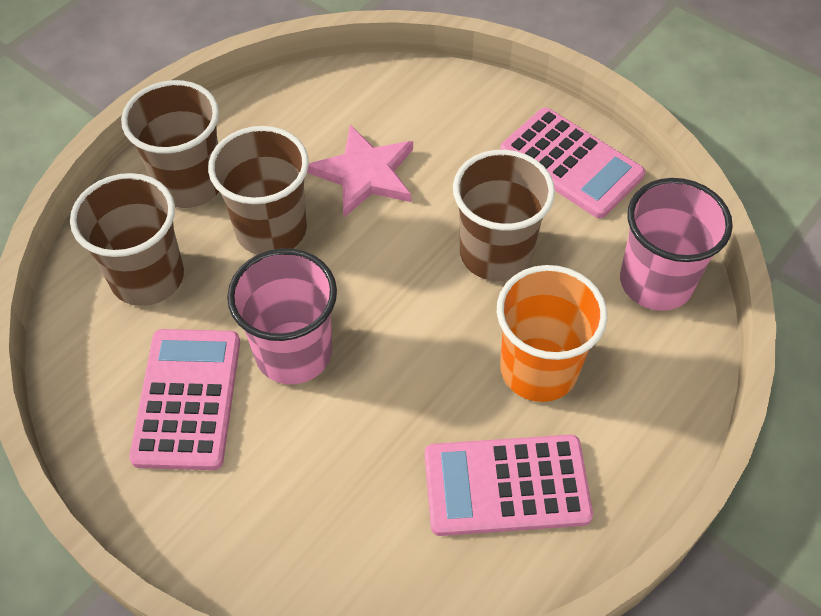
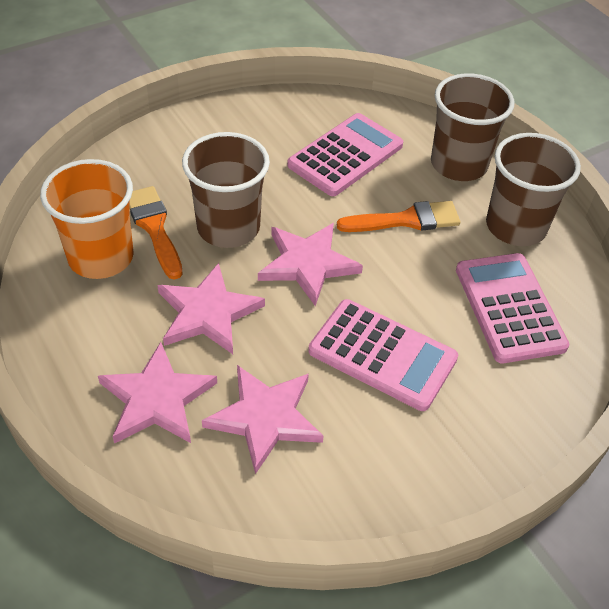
brown cup: 4 -> 3
orange brush: 0 -> 2
pink cup: 2 -> 0
pink star: 1 -> 4

